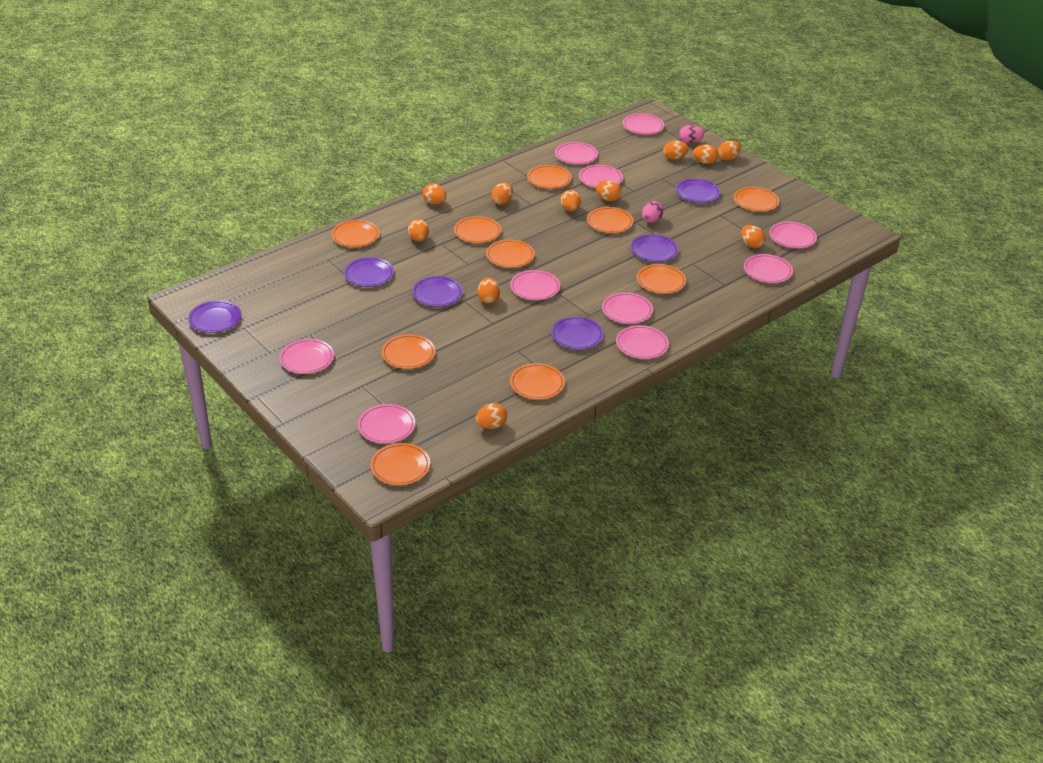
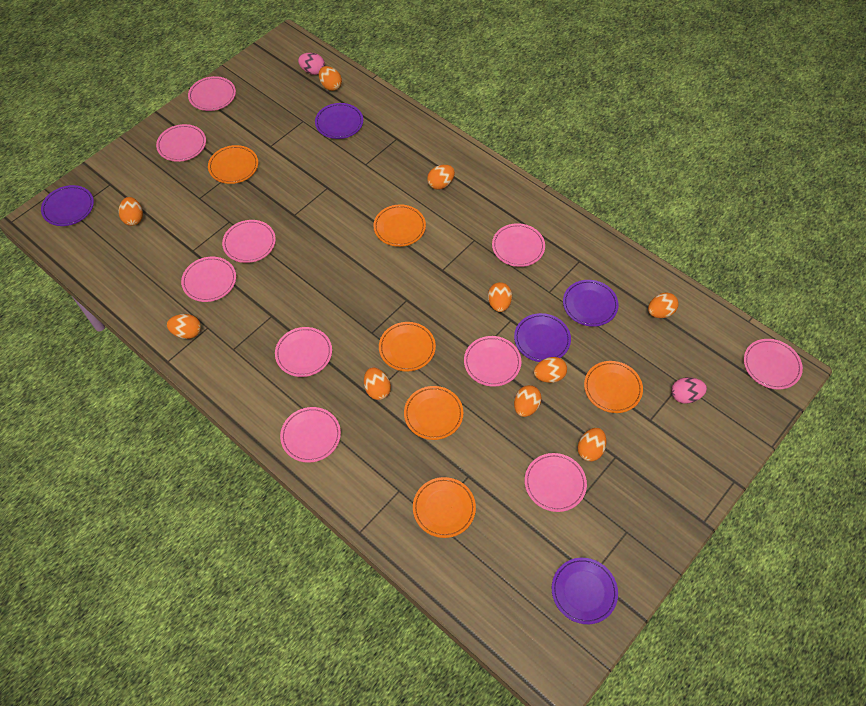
orange egg: 11 -> 10
orange plate: 10 -> 6
purple plate: 6 -> 5

